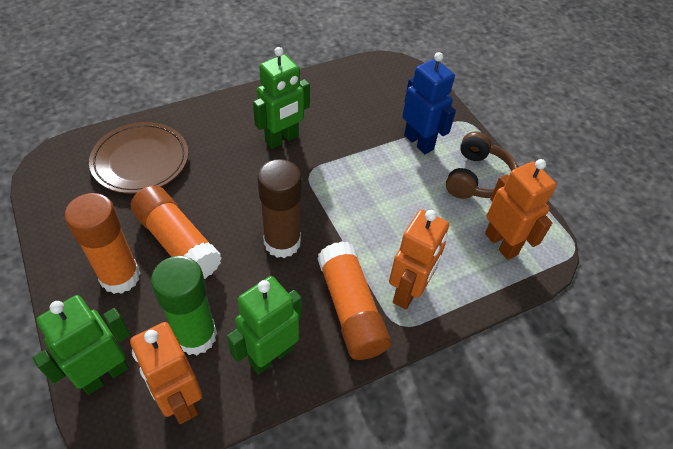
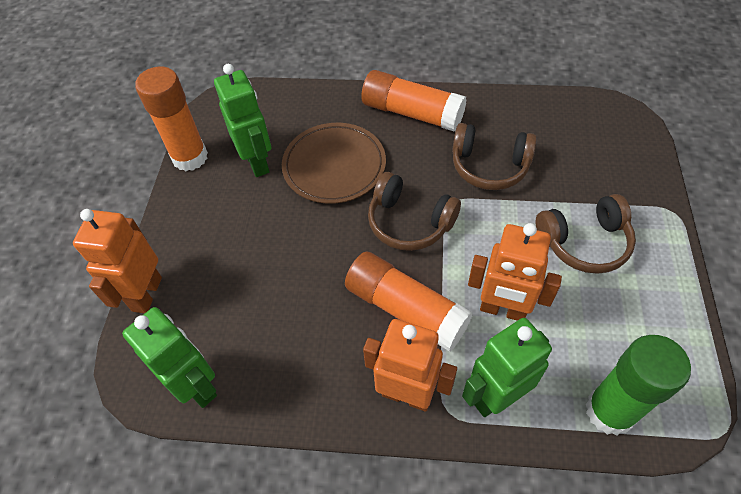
blue robot: 1 -> 0
brown glue stick: 1 -> 0
brown headphones: 1 -> 3

